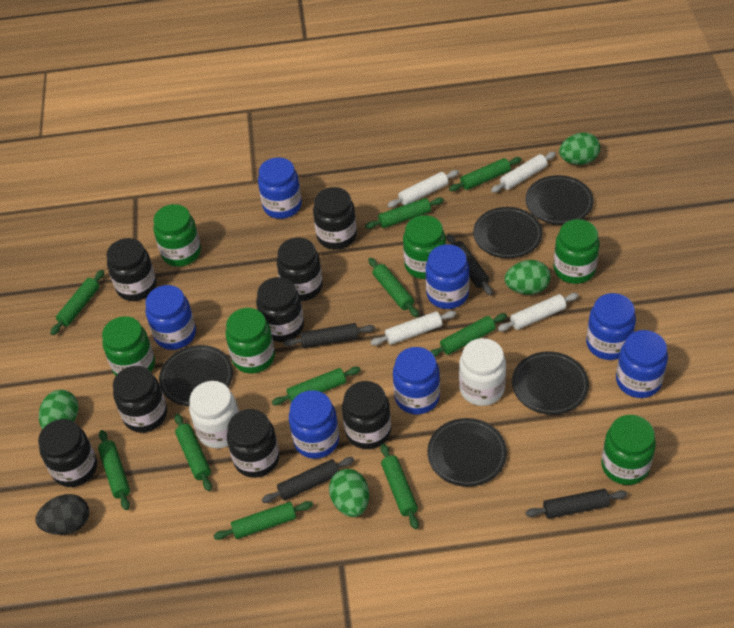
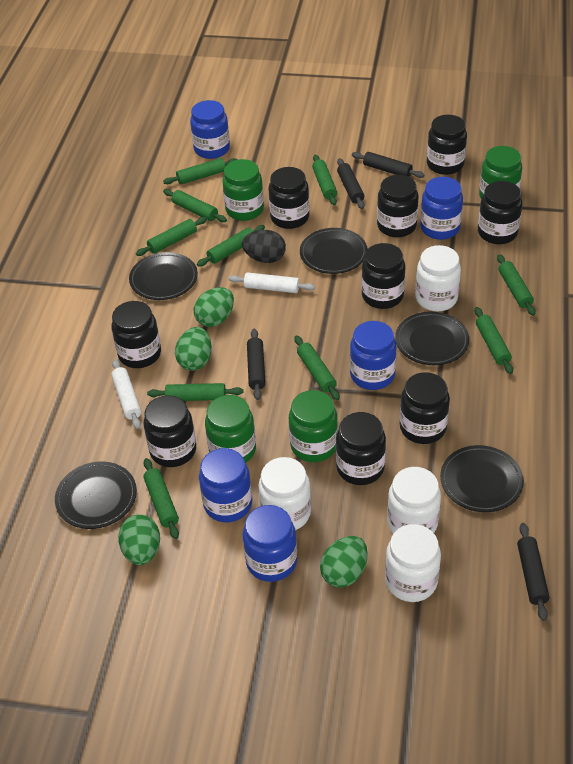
black jar: 8 -> 9
blue jar: 7 -> 5
green jar: 6 -> 4
white jar: 2 -> 4
white rolling pin: 4 -> 2

